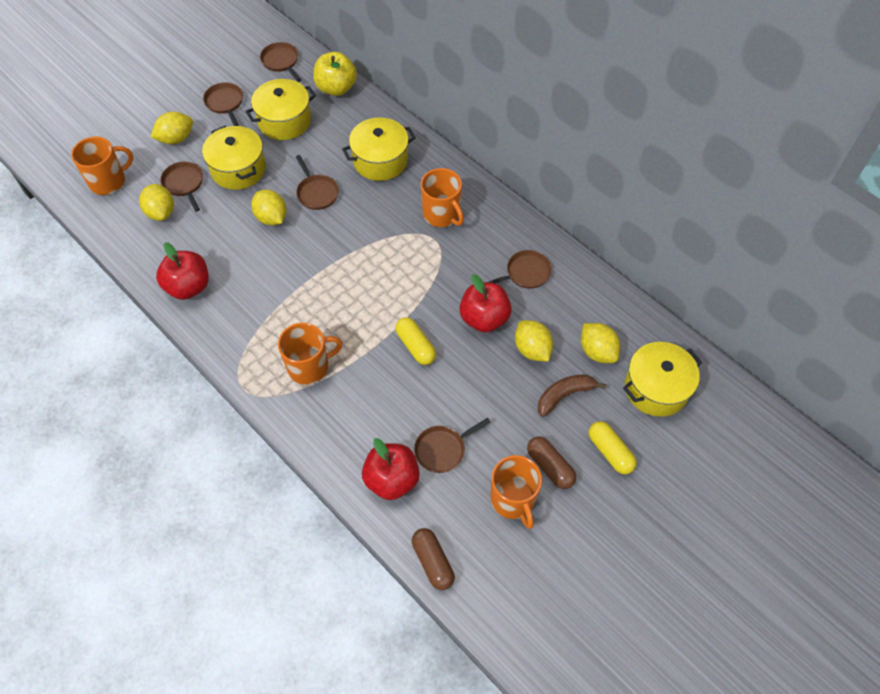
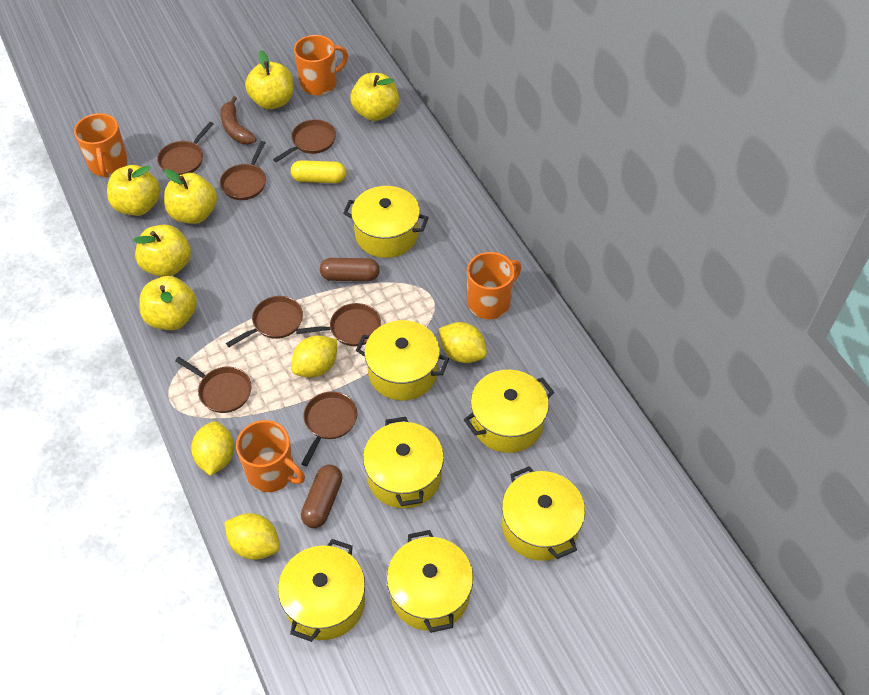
brown pan: 6 -> 7
red apple: 3 -> 0
yellow apple: 1 -> 6
yellow capsule: 2 -> 1
yellow lemon: 5 -> 4
yellow pot: 4 -> 7

